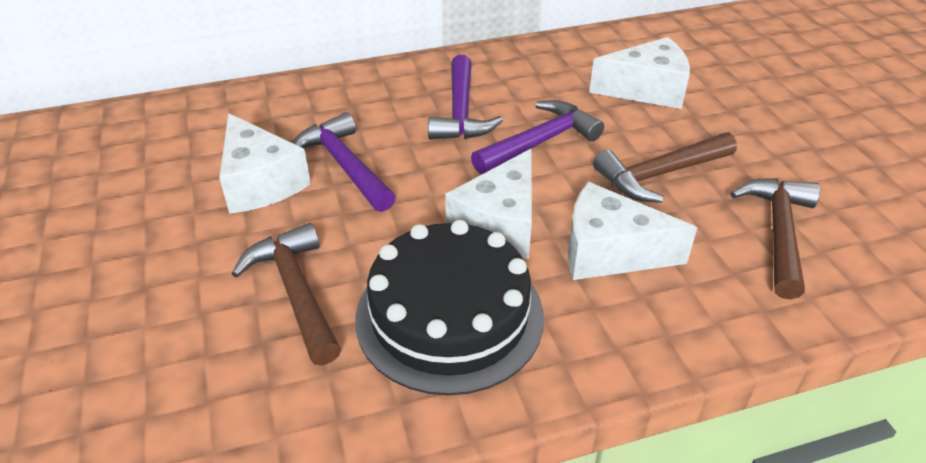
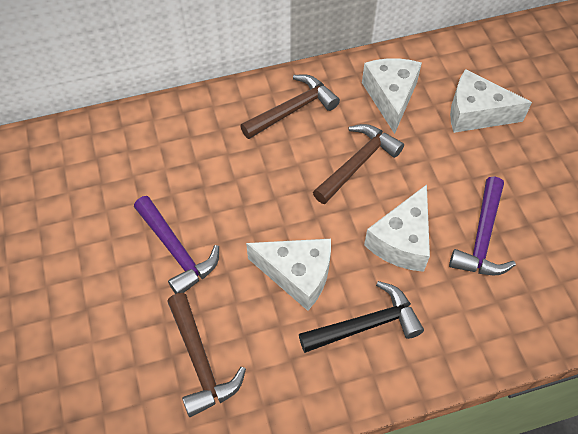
black cake: 1 -> 0
black hammer: 0 -> 1
purple hammer: 3 -> 2

